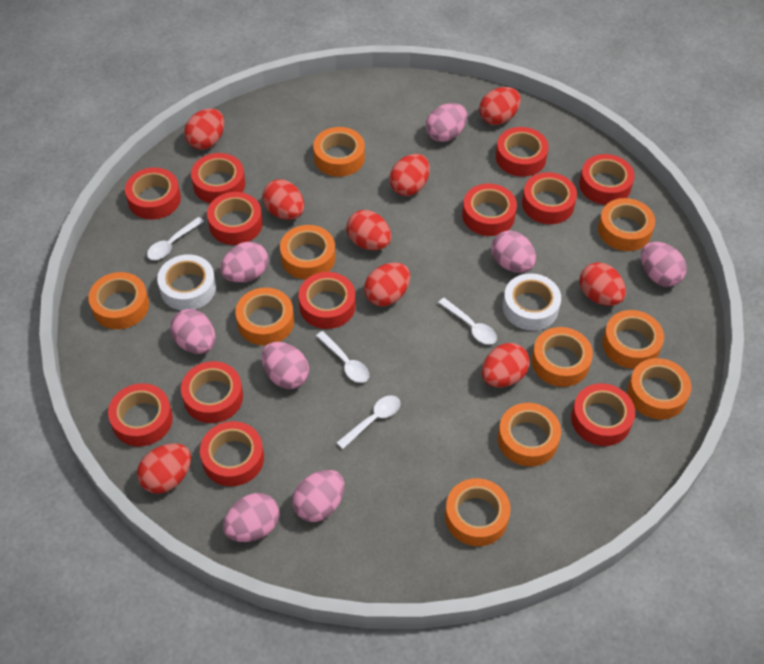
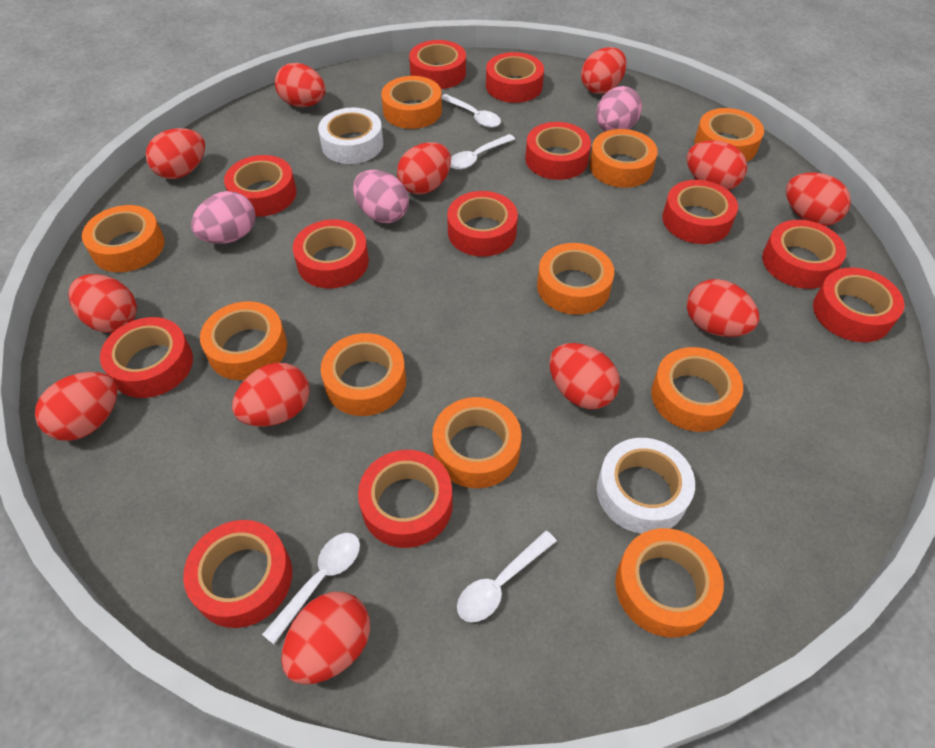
pink egg: 8 -> 3
red egg: 9 -> 12

